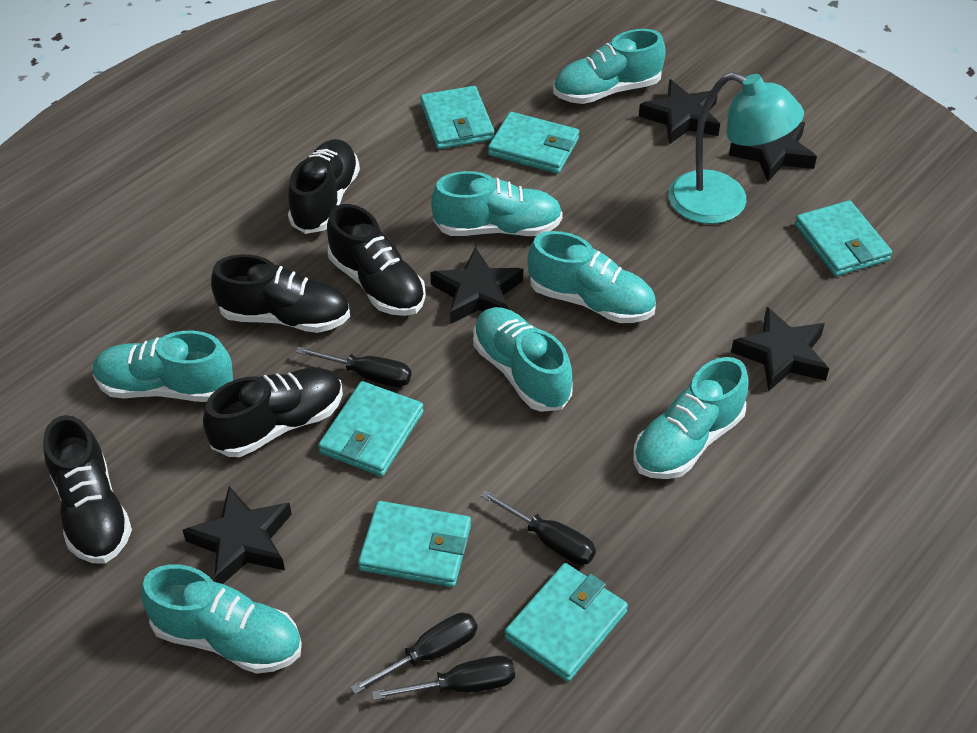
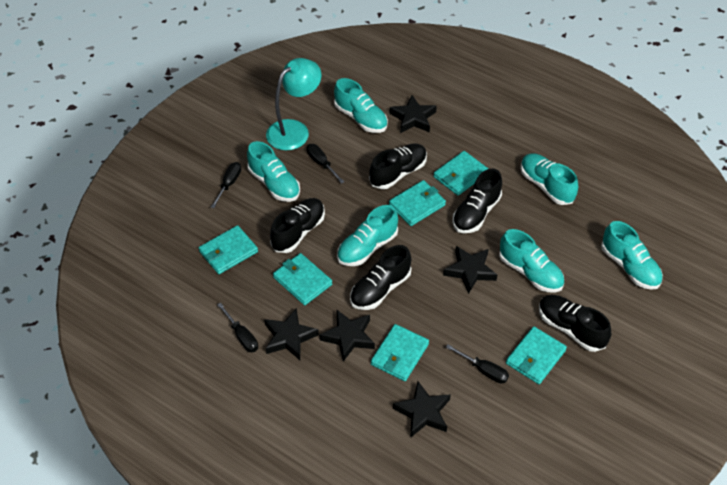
turquoise shoe: 7 -> 6

